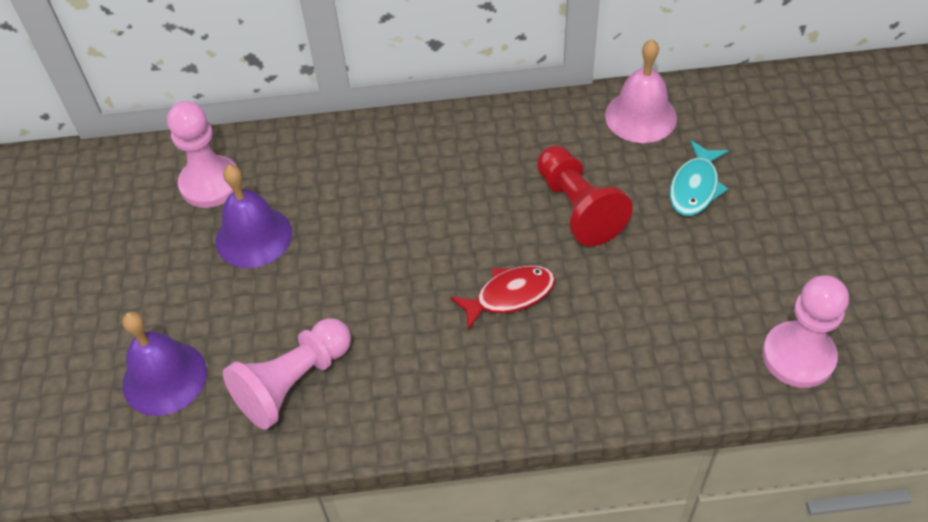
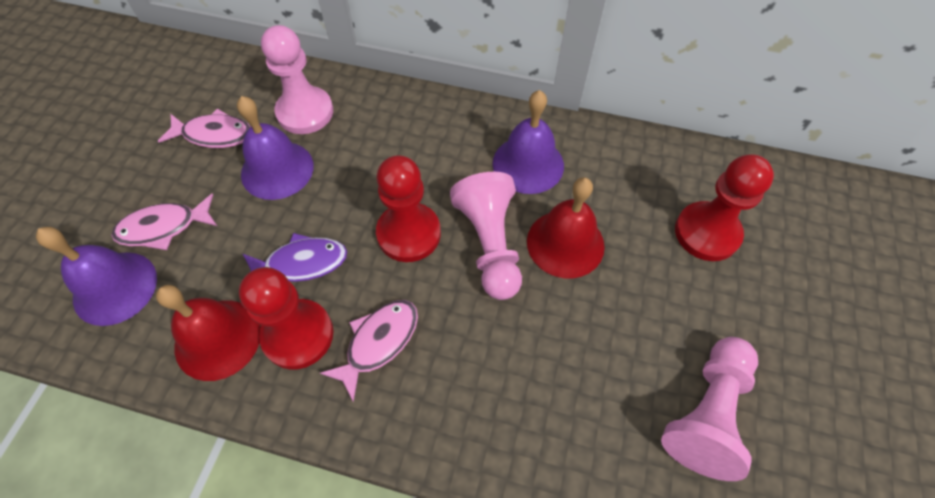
pink bell: 1 -> 0
pink fish: 0 -> 3
purple bell: 2 -> 3
purple fish: 0 -> 1
red bell: 0 -> 2
red fish: 1 -> 0
red pawn: 1 -> 3
turquoise fish: 1 -> 0

